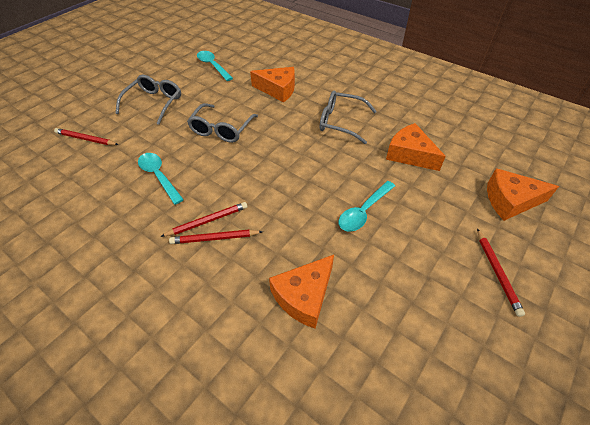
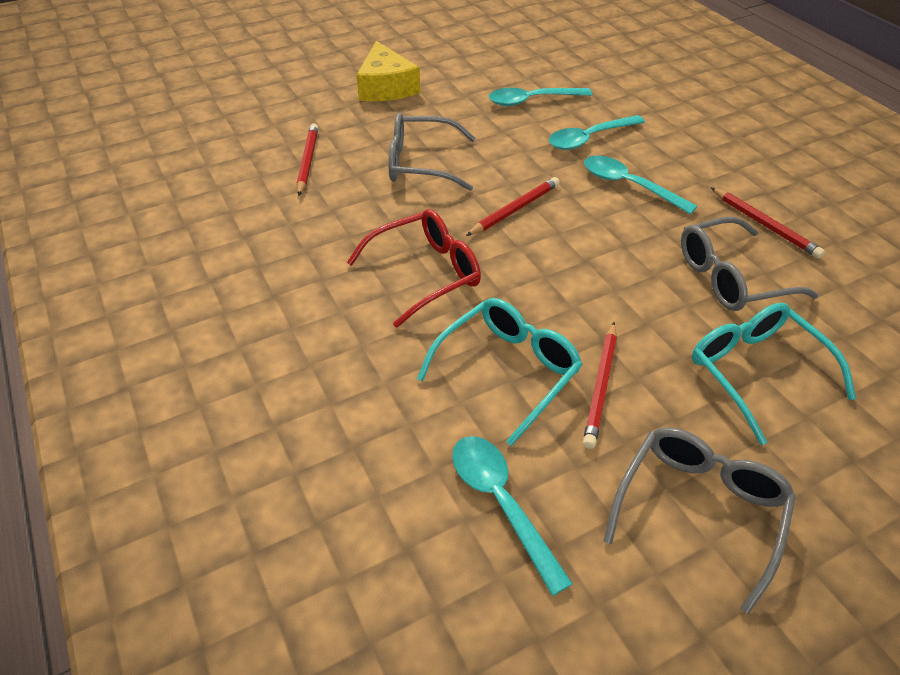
orange cheese: 4 -> 0
red glasses: 0 -> 1
turquoise glasses: 0 -> 2
turquoise spoon: 3 -> 4
yellow cheese: 0 -> 1

